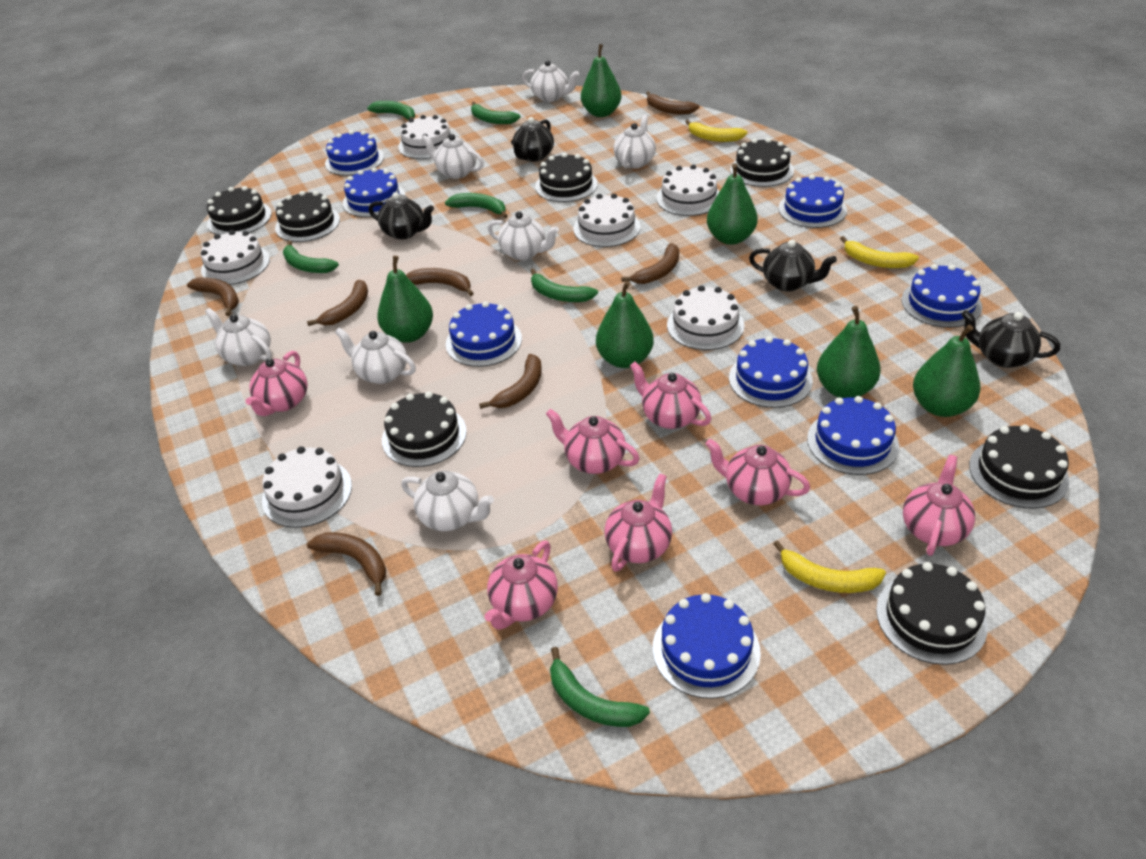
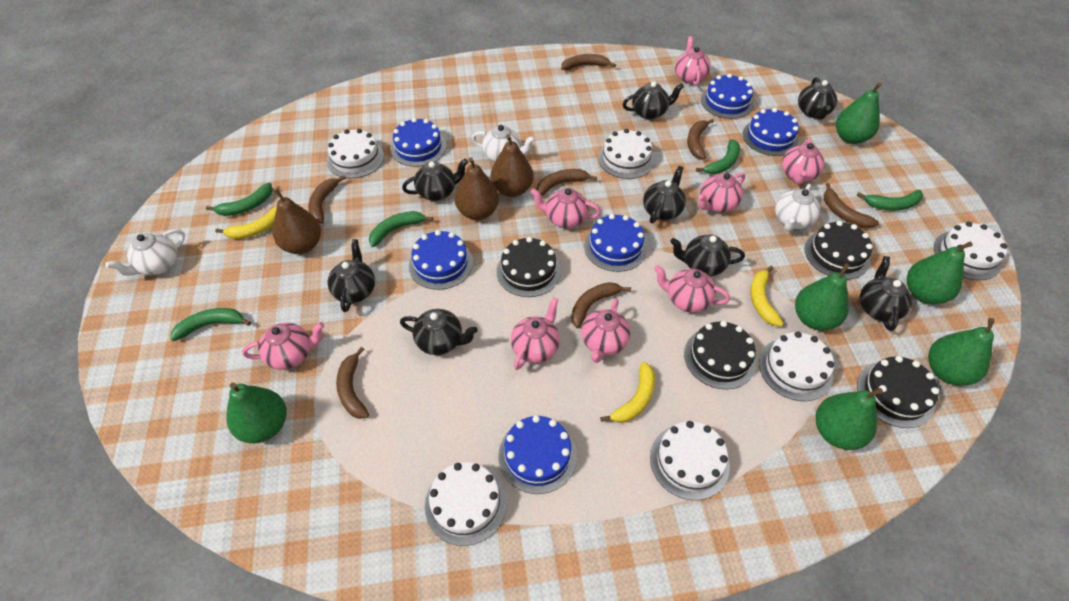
black cake: 7 -> 4
black teapot: 4 -> 8
blue cake: 8 -> 6
brown pear: 0 -> 3
green banana: 6 -> 5
pink teapot: 7 -> 8
white teapot: 7 -> 3

